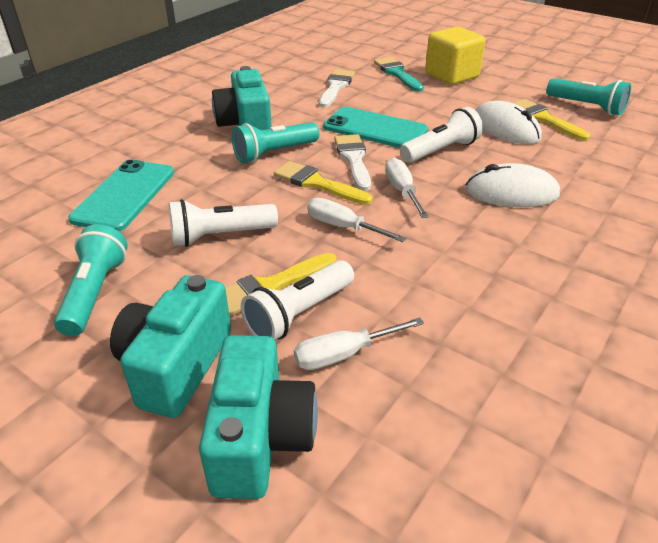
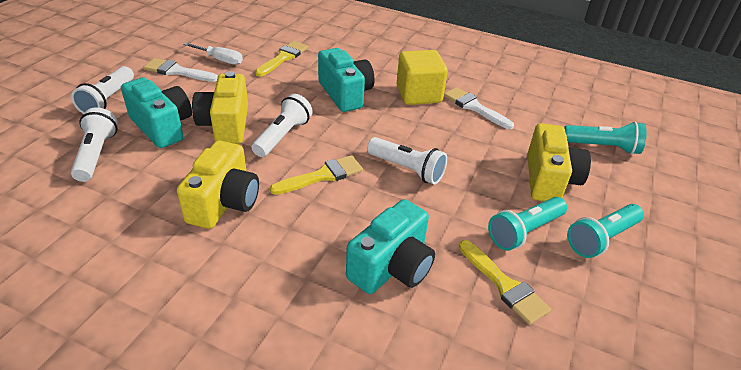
turquoise brush: 1 -> 0
turquoise phone: 2 -> 0
white flashlight: 3 -> 4
white mouse: 2 -> 0
white screwdriver: 3 -> 1
yellow camera: 0 -> 3

